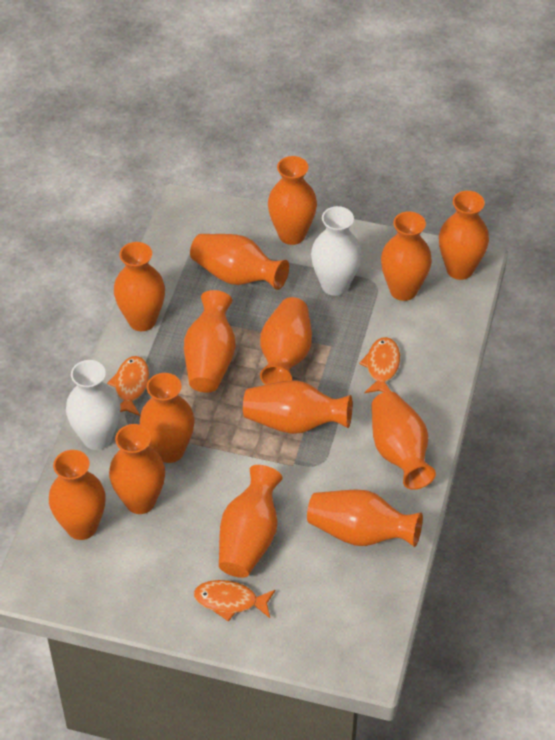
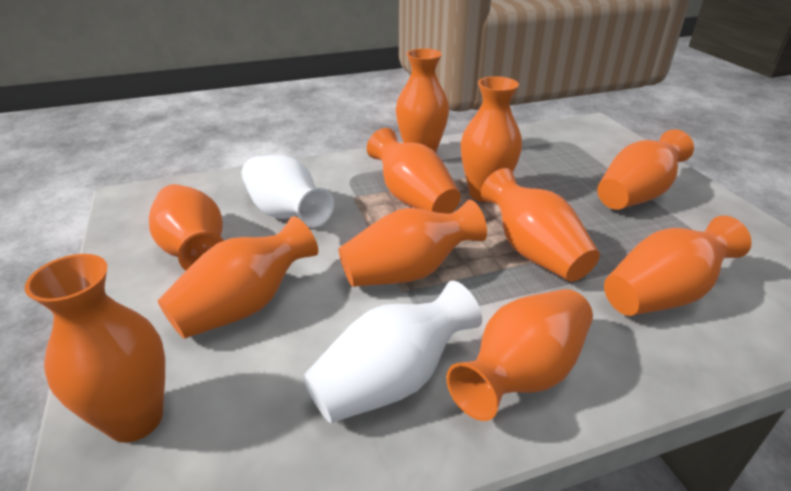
orange fish: 3 -> 0
orange vase: 14 -> 11

